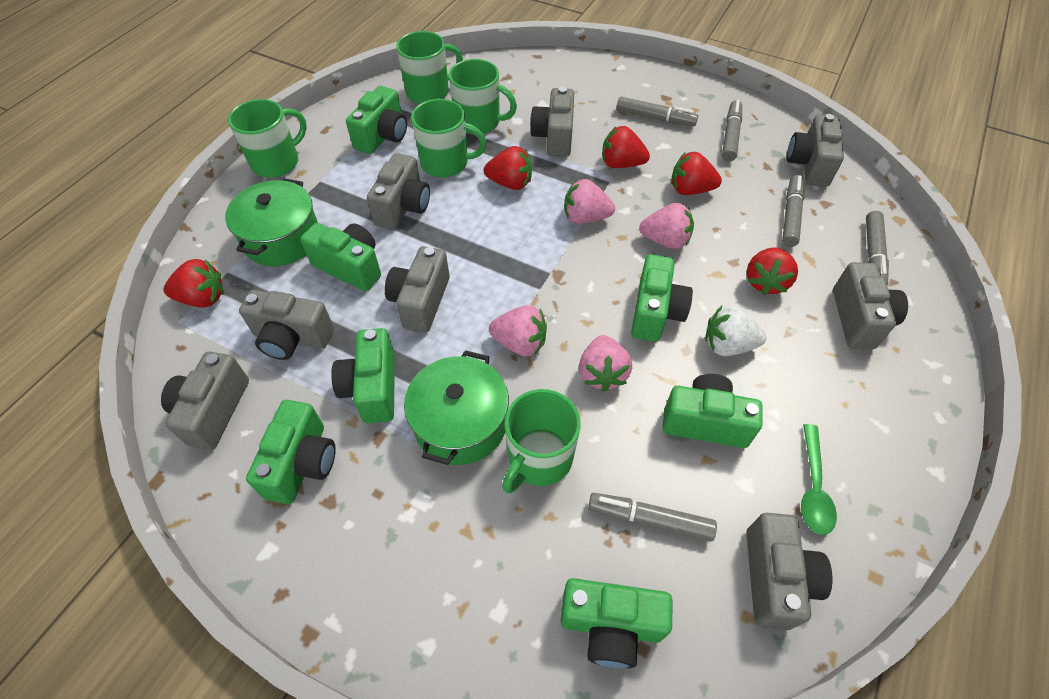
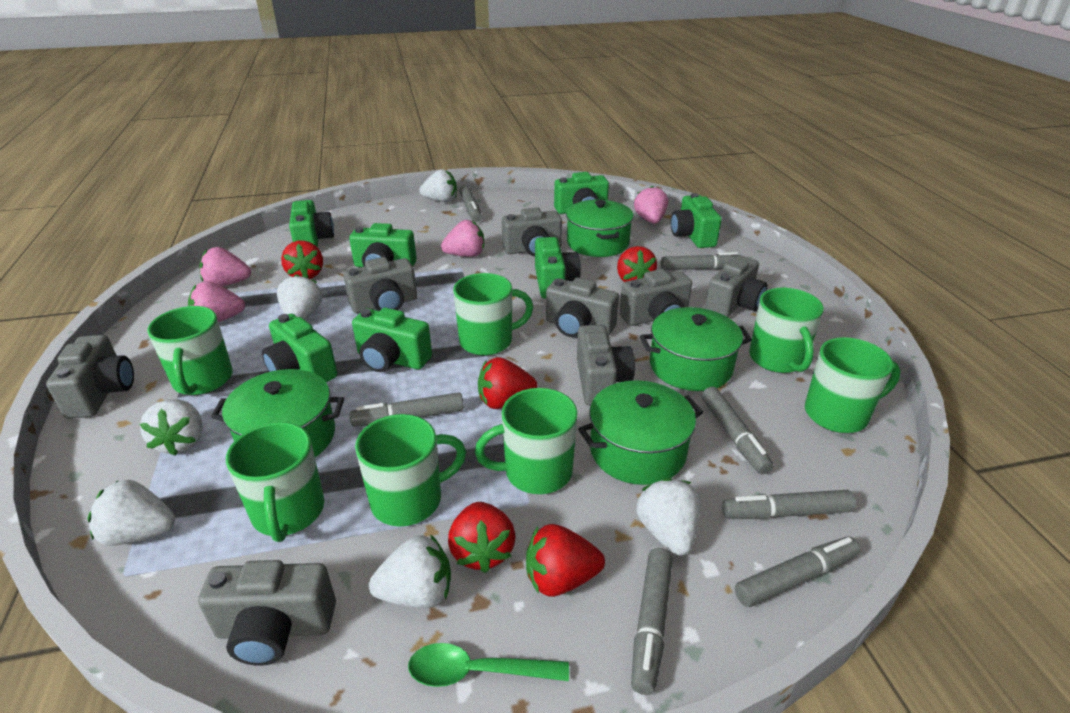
green mug: 5 -> 7
green pot: 2 -> 4
grey marker: 5 -> 7
white strawberry: 1 -> 6

